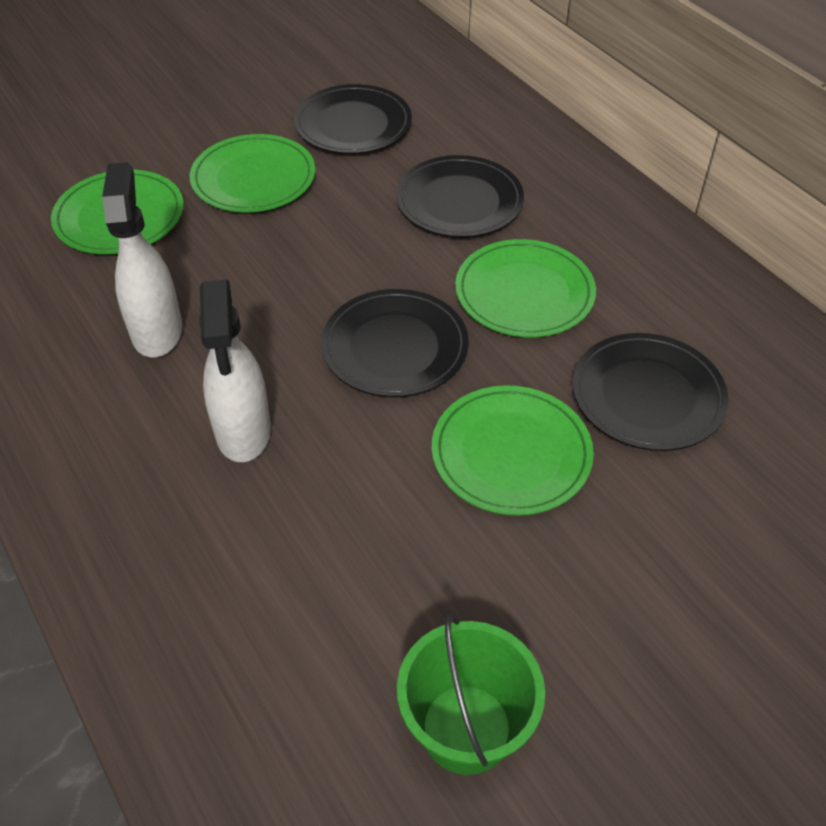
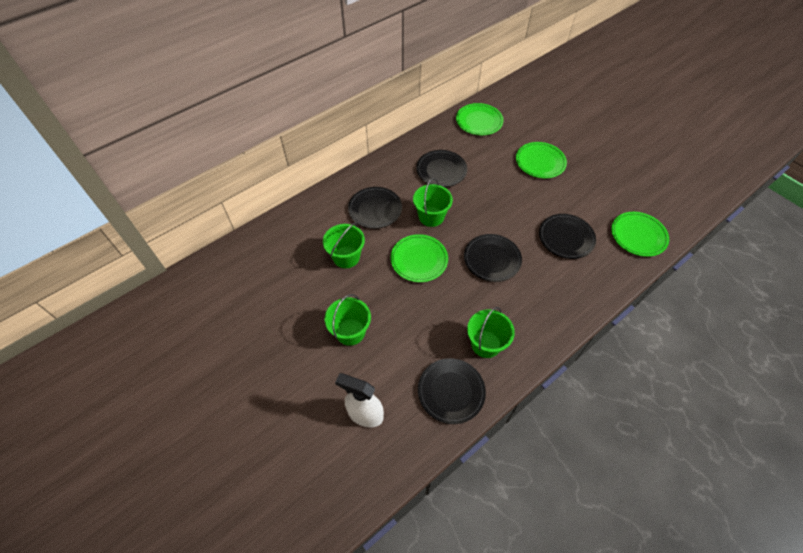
black plate: 4 -> 5
green bucket: 1 -> 4
white spray bottle: 2 -> 1

